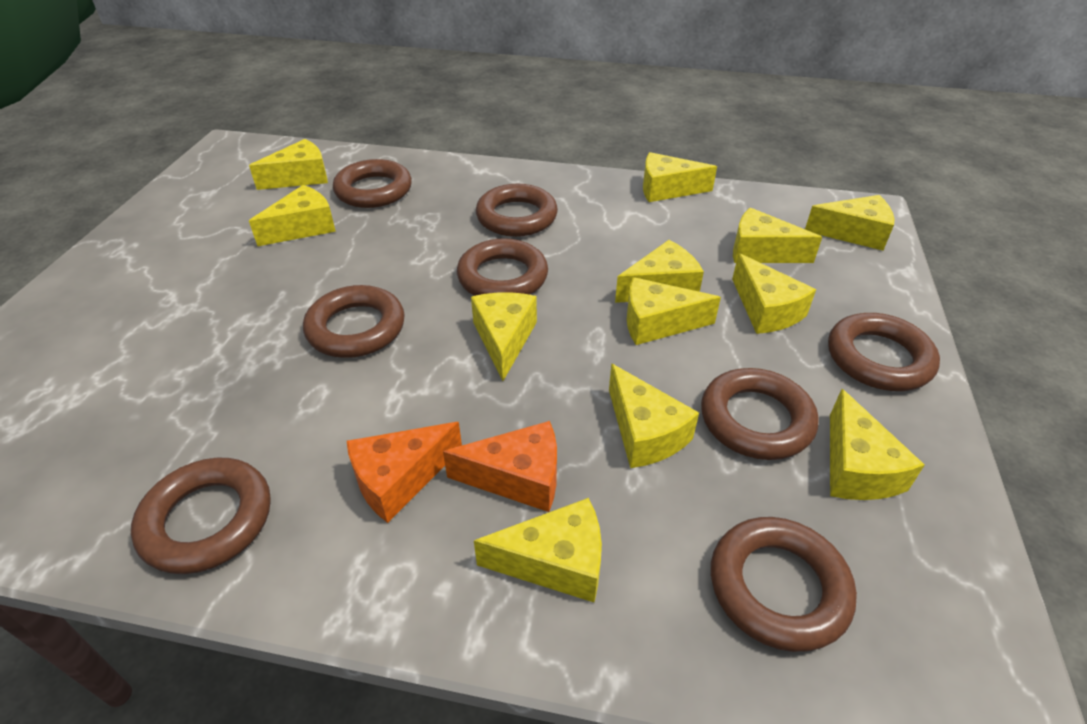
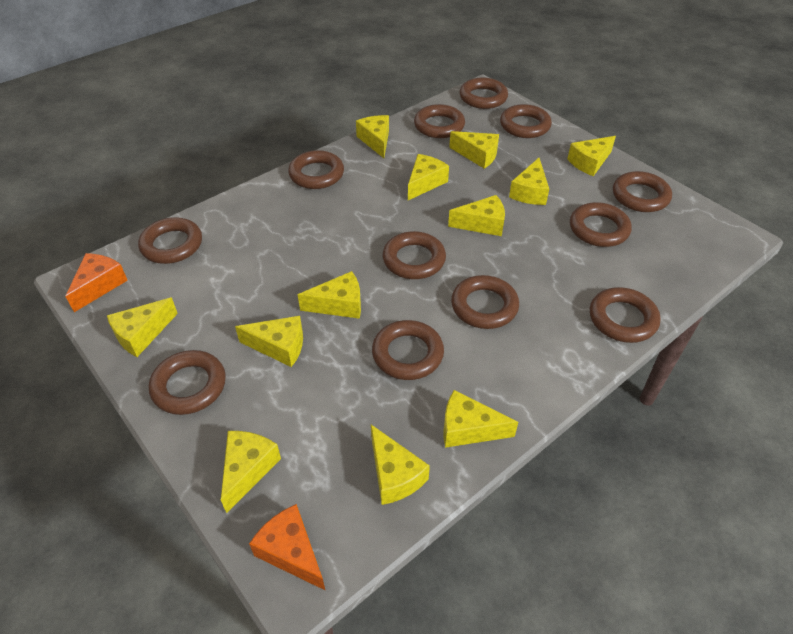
brown ring: 8 -> 12

